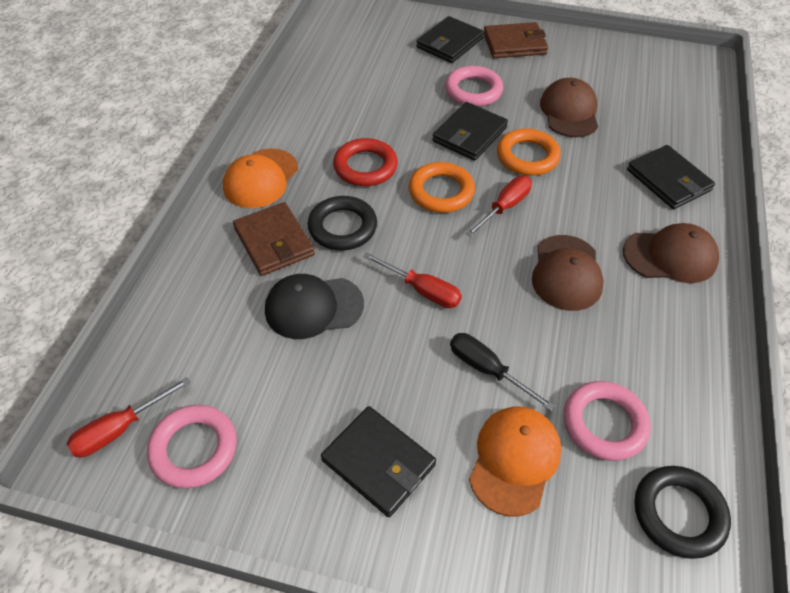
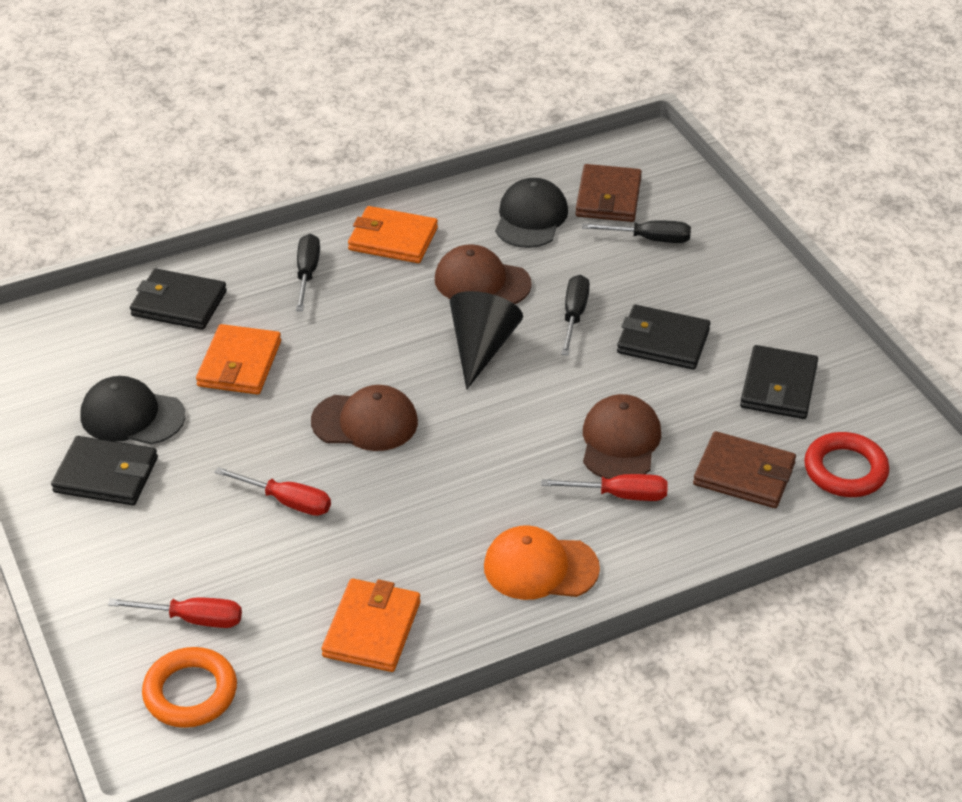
black cap: 1 -> 2
black cone: 0 -> 1
black ring: 2 -> 0
black screwdriver: 1 -> 3
orange cap: 2 -> 1
orange ring: 2 -> 1
orange wallet: 0 -> 3
pink ring: 3 -> 0

